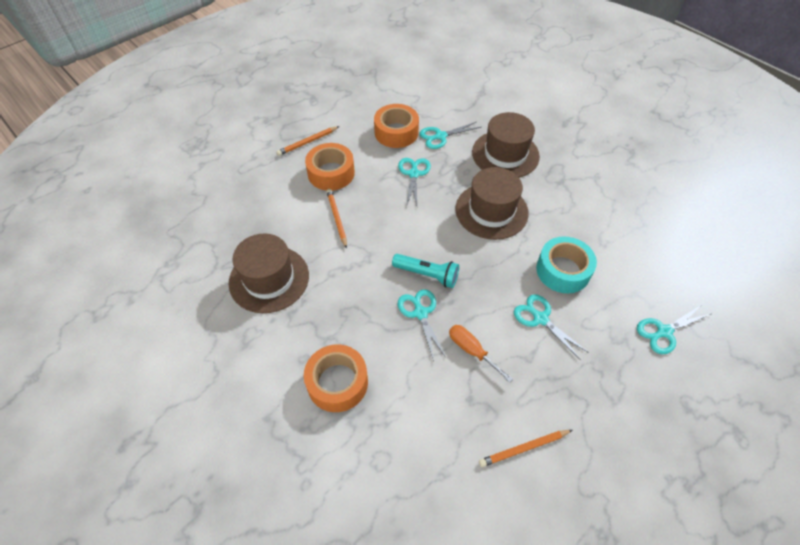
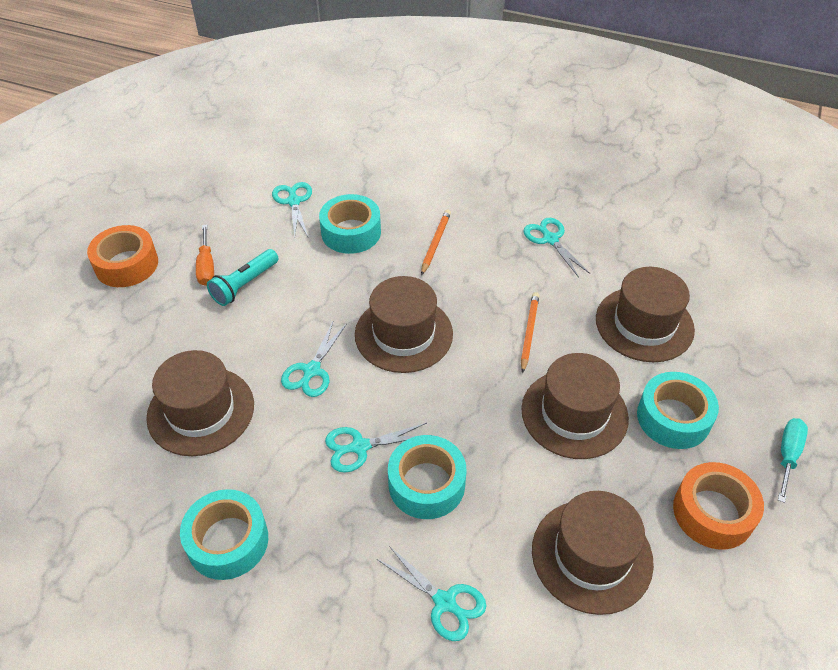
brown hat: 3 -> 5
orange pencil: 3 -> 2
orange tape: 3 -> 2
turquoise screwdriver: 0 -> 1
turquoise tape: 1 -> 4

